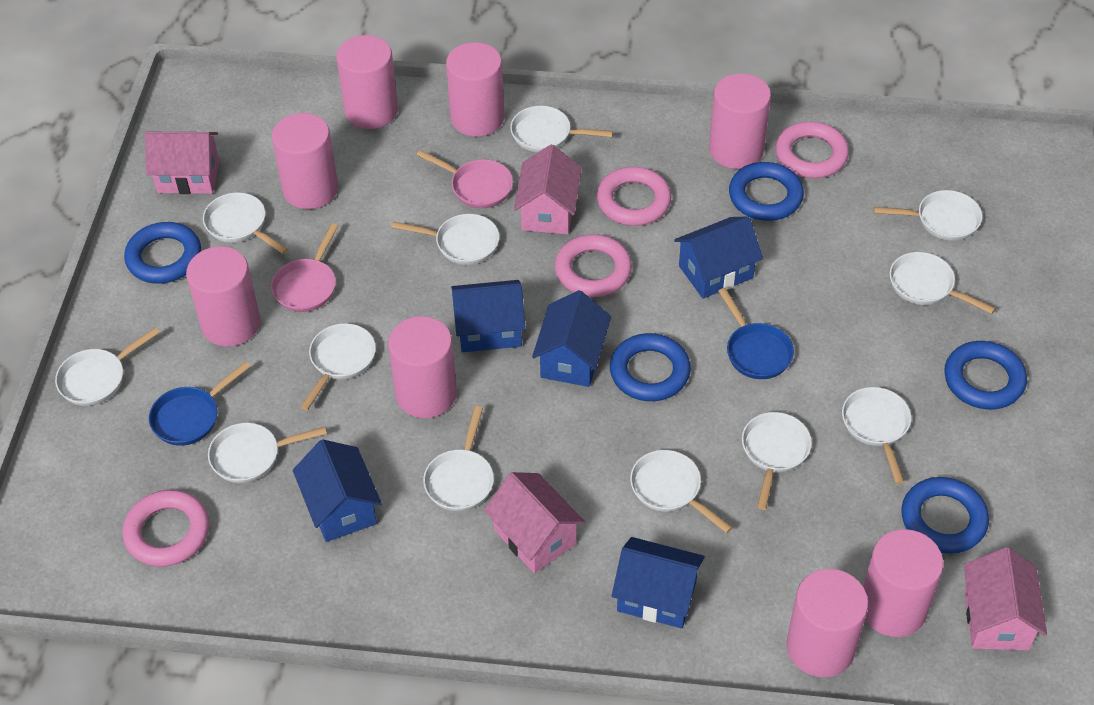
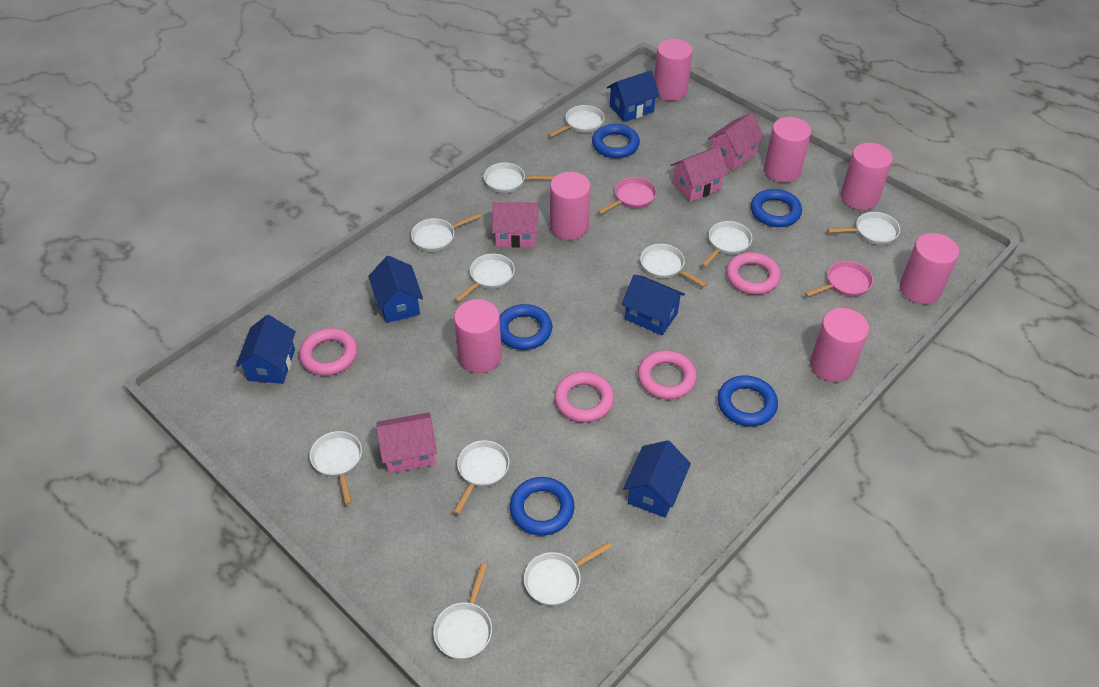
blue pan: 2 -> 0
pink cylinder: 8 -> 7
white pan: 12 -> 11

